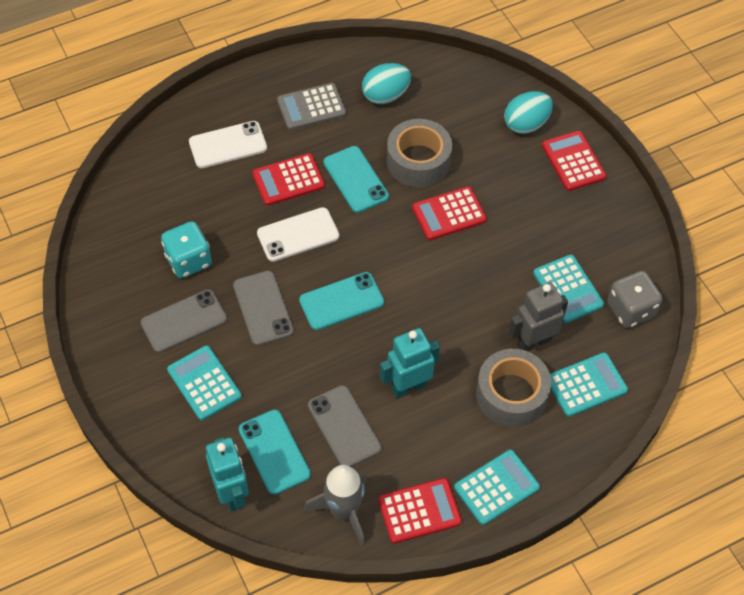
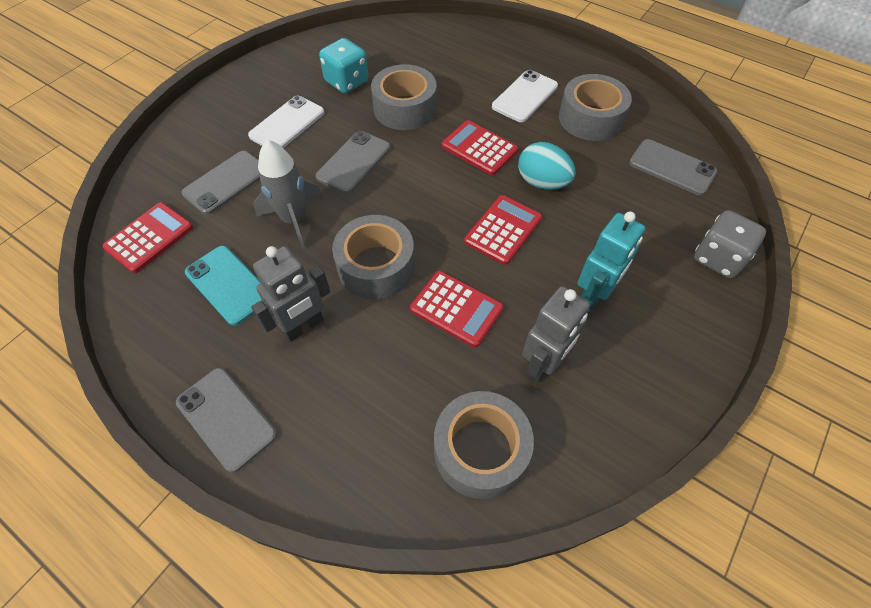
grey calculator: 1 -> 0
grey phone: 3 -> 4
grey robot: 1 -> 2
grey tape: 2 -> 4
turquoise calculator: 4 -> 0
turquoise egg: 2 -> 1
turquoise phone: 3 -> 1
turquoise robot: 2 -> 1

